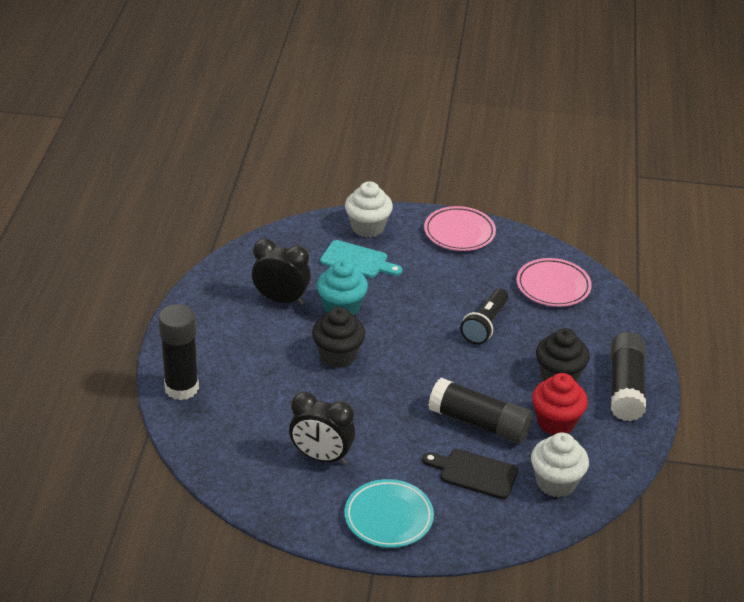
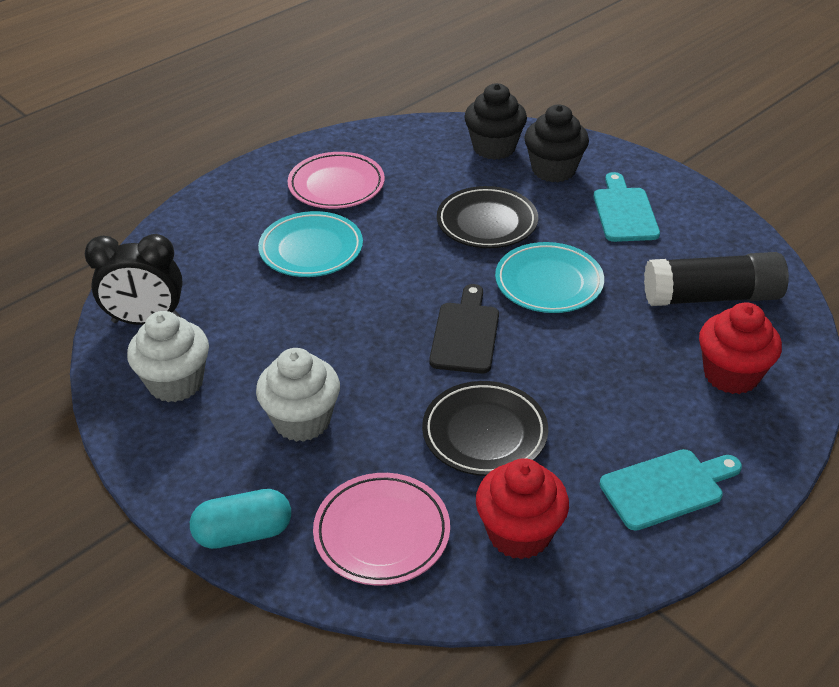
black clock: 2 -> 1
black flashlight: 1 -> 0
black glue stick: 3 -> 1
black plate: 0 -> 2
red cupcake: 1 -> 2
turquoise capsule: 0 -> 1
turquoise cupcake: 1 -> 0
turquoise cutting board: 1 -> 2
turquoise plate: 1 -> 2

